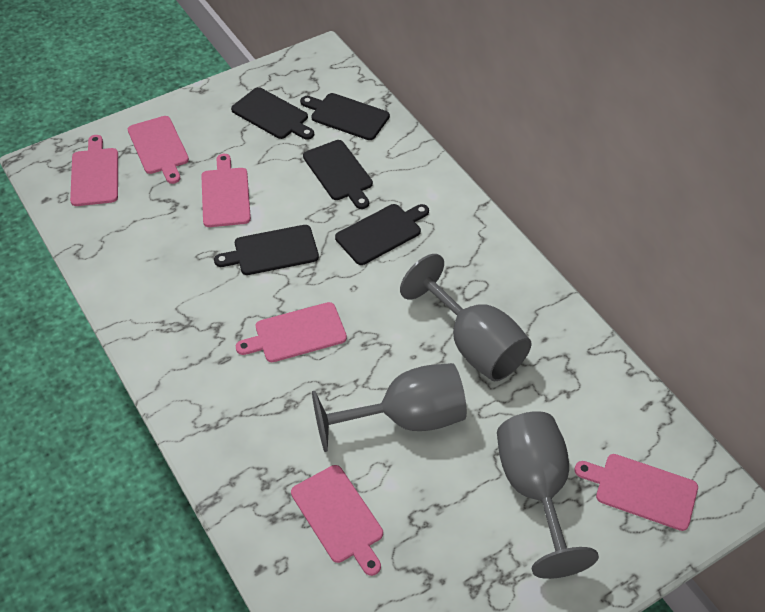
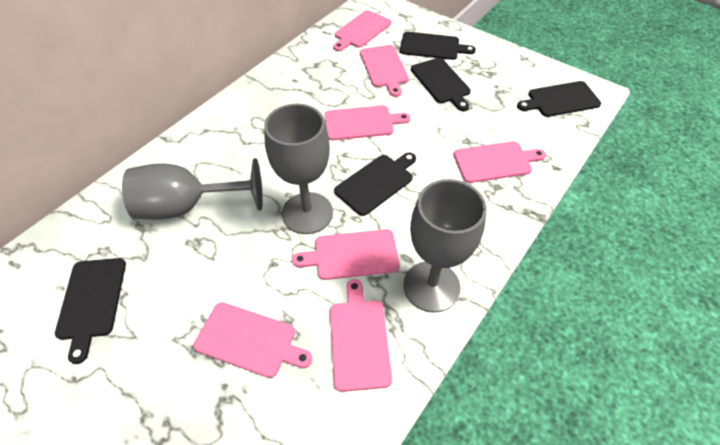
pink cutting board: 6 -> 7

